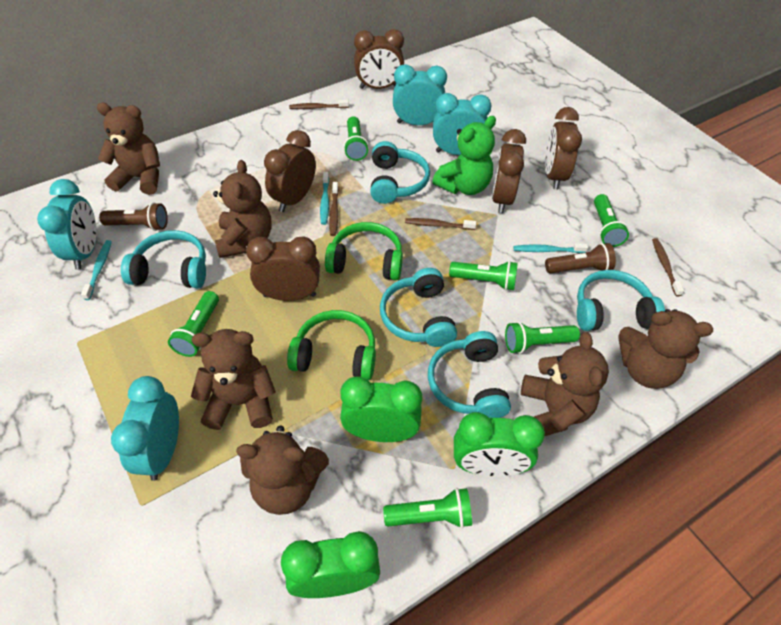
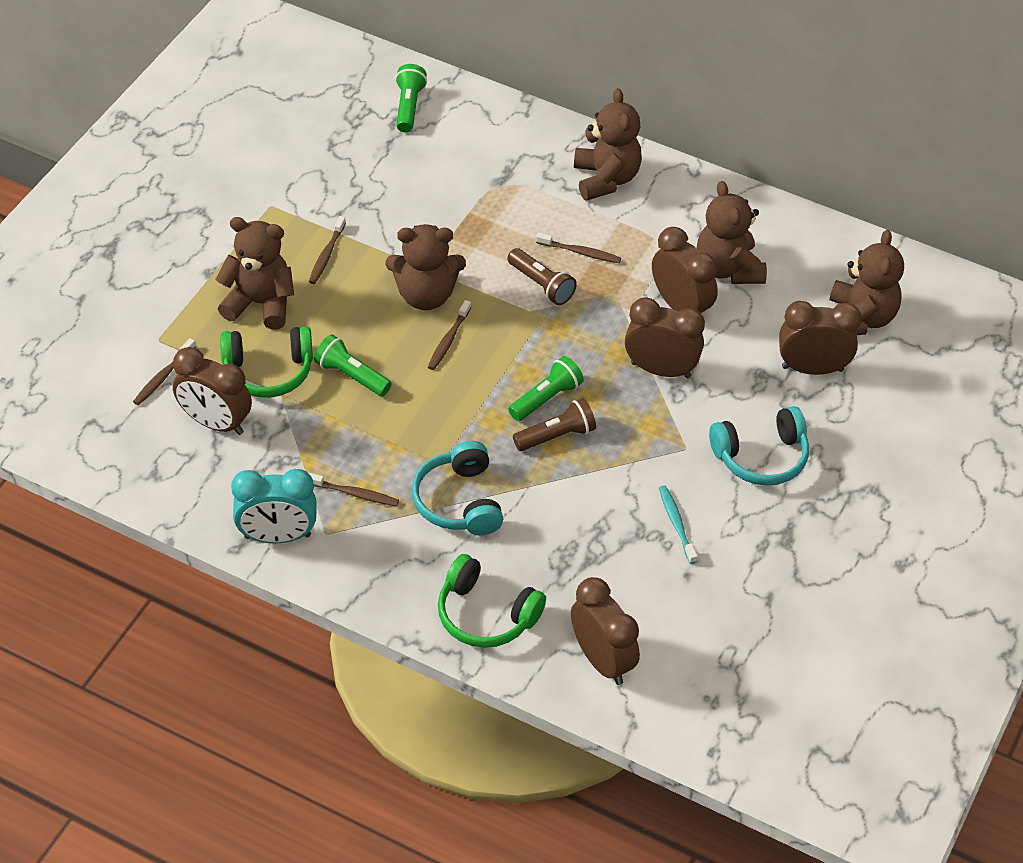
brown teddy bear: 6 -> 5
brown toothbrush: 4 -> 5
green clock: 3 -> 0
green flashlight: 6 -> 3
green teddy bear: 1 -> 0
turquoise clock: 4 -> 1
turquoise headphones: 5 -> 2
turquoise toothbrush: 3 -> 1

